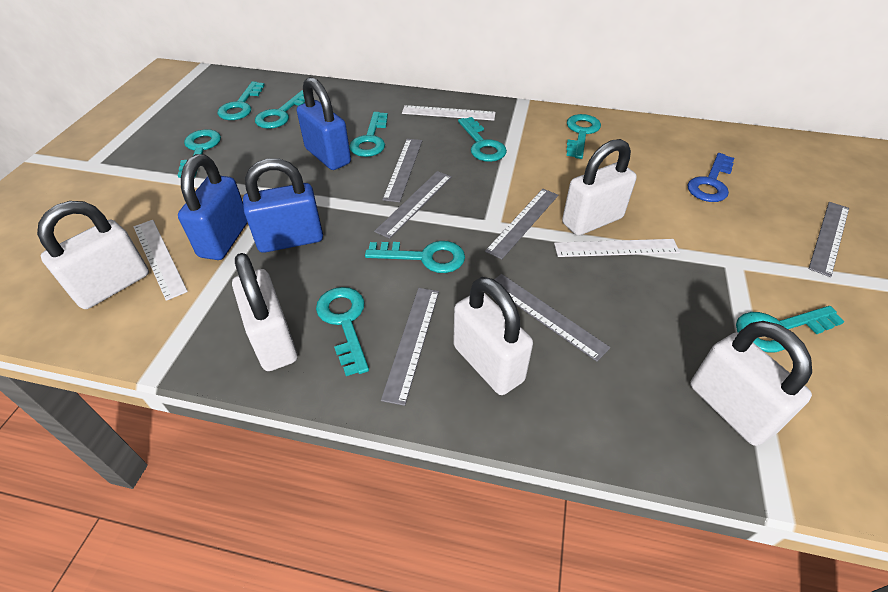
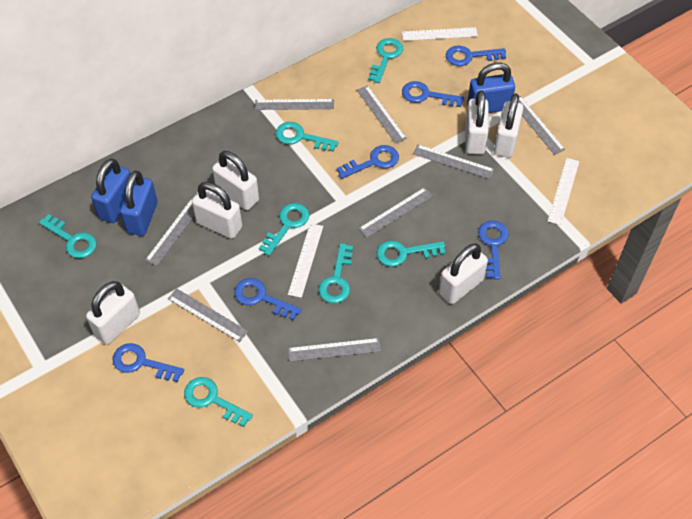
blue key: 1 -> 6
grey ruler: 6 -> 8
turquoise key: 9 -> 7
white padlock: 5 -> 6

